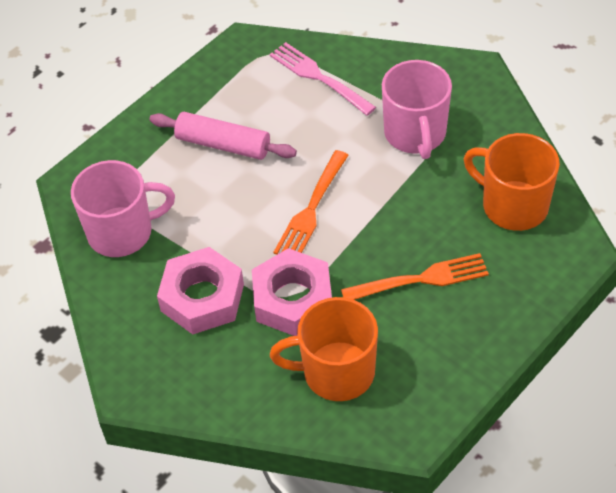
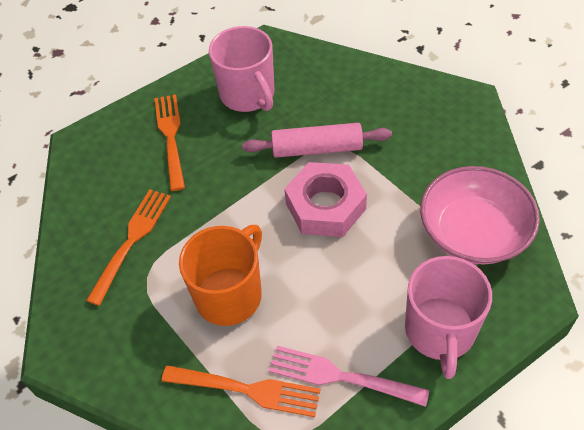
orange fork: 2 -> 3
orange mug: 2 -> 1
pink bowl: 0 -> 1
pink nut: 2 -> 1

